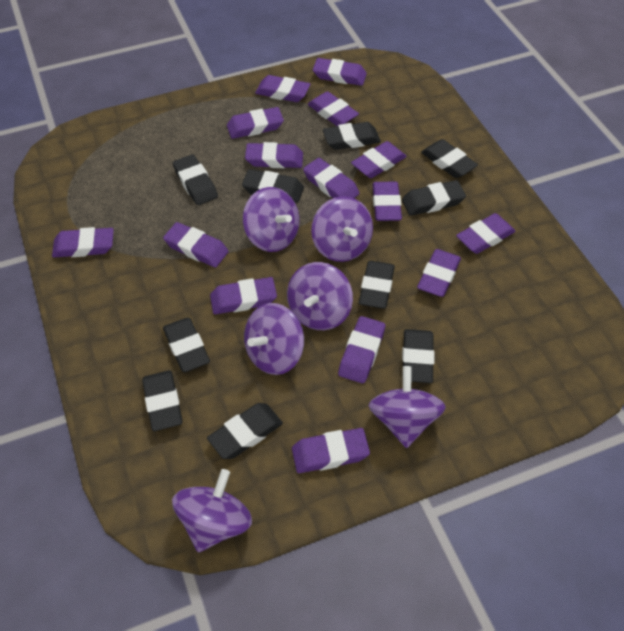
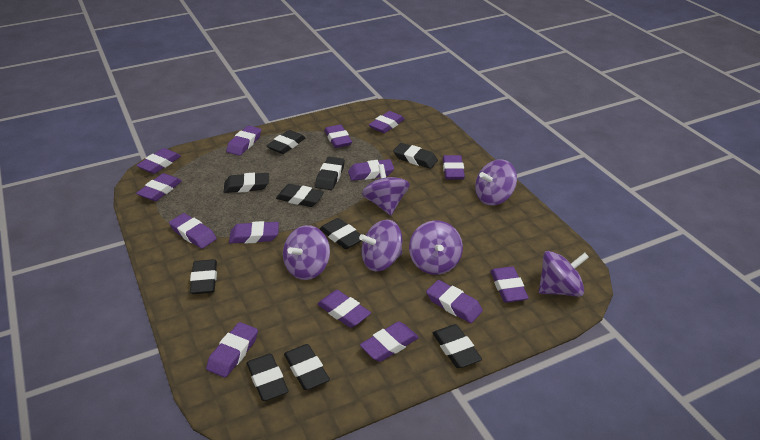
purple eraser: 15 -> 14

